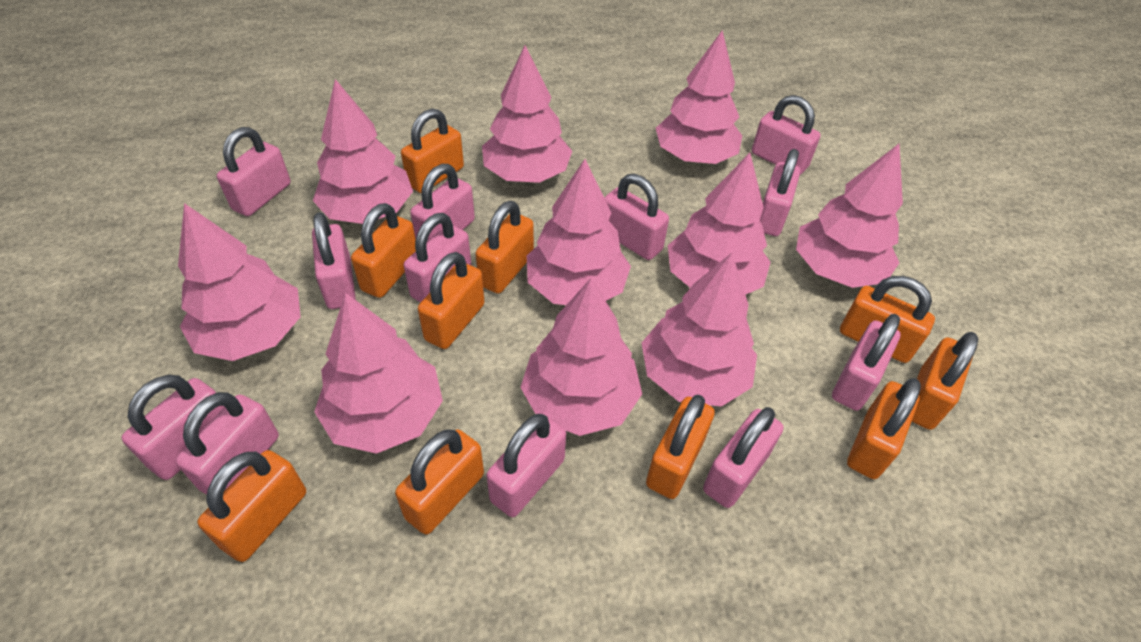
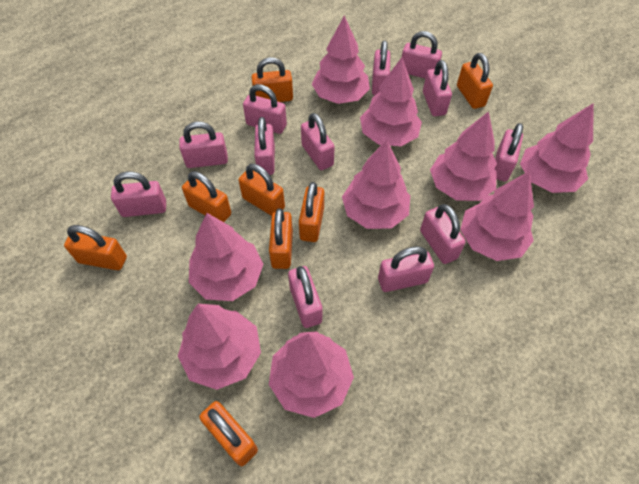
orange padlock: 10 -> 8
pink tree: 10 -> 9

